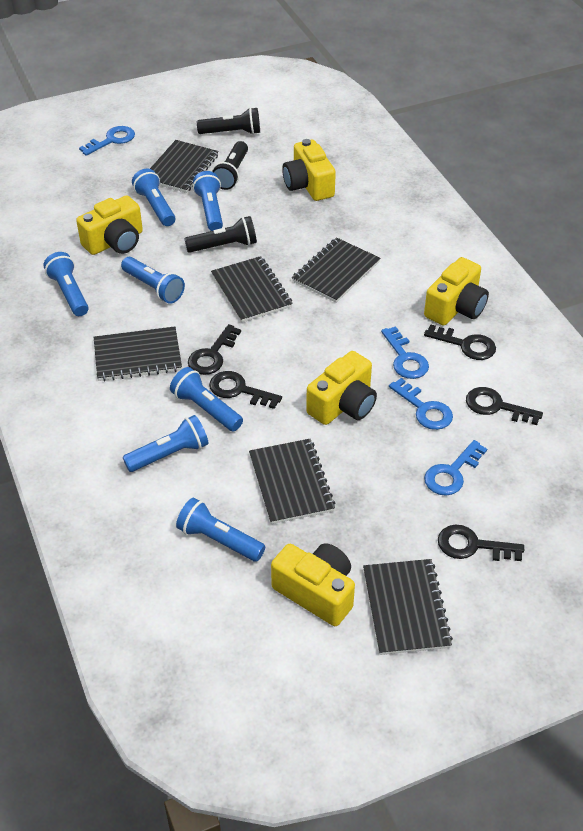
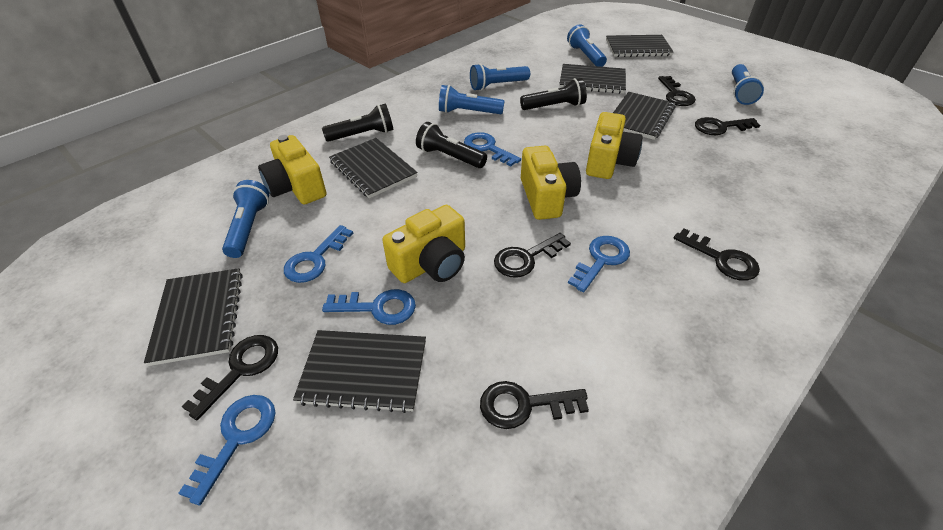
black key: 5 -> 6
blue flashlight: 7 -> 5
blue key: 4 -> 5
yellow camera: 5 -> 4

